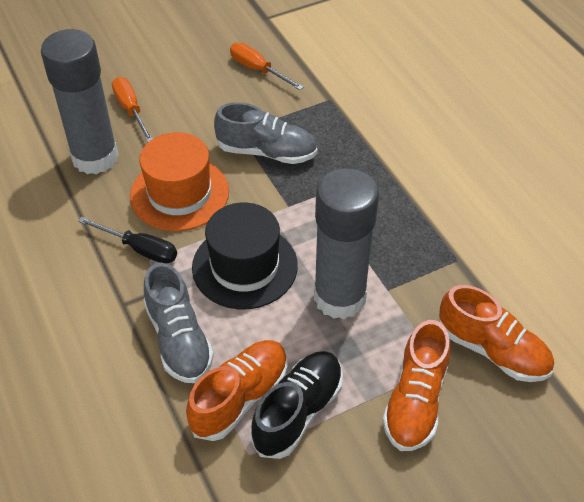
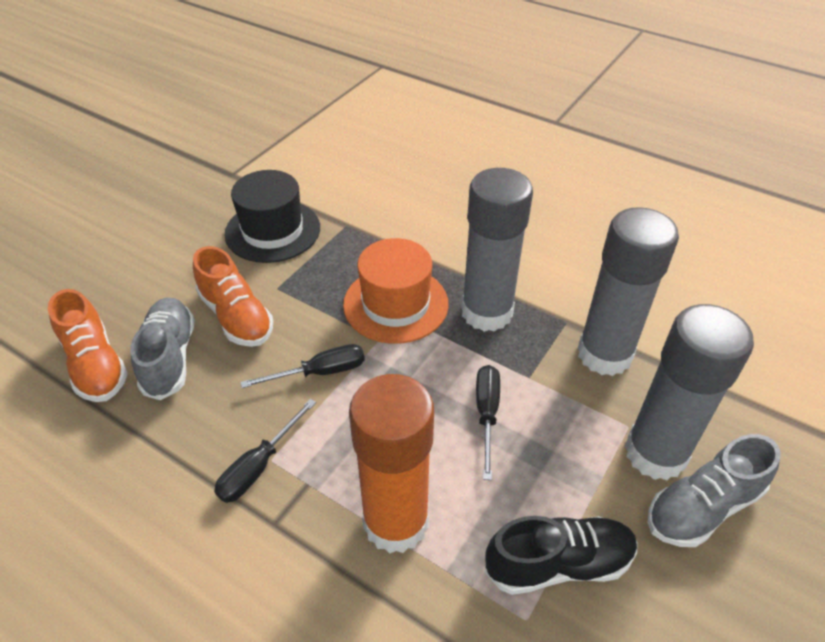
black screwdriver: 1 -> 3
grey glue stick: 2 -> 3
orange glue stick: 0 -> 1
orange screwdriver: 2 -> 0
orange shoe: 3 -> 2

